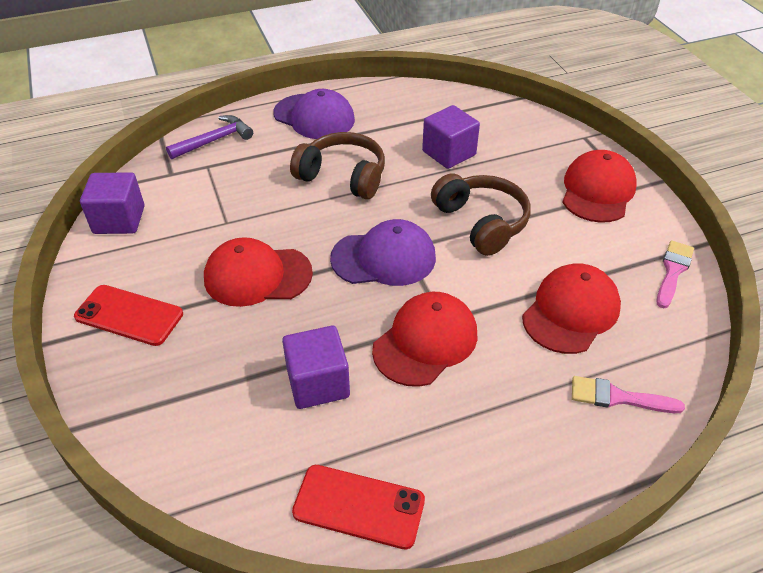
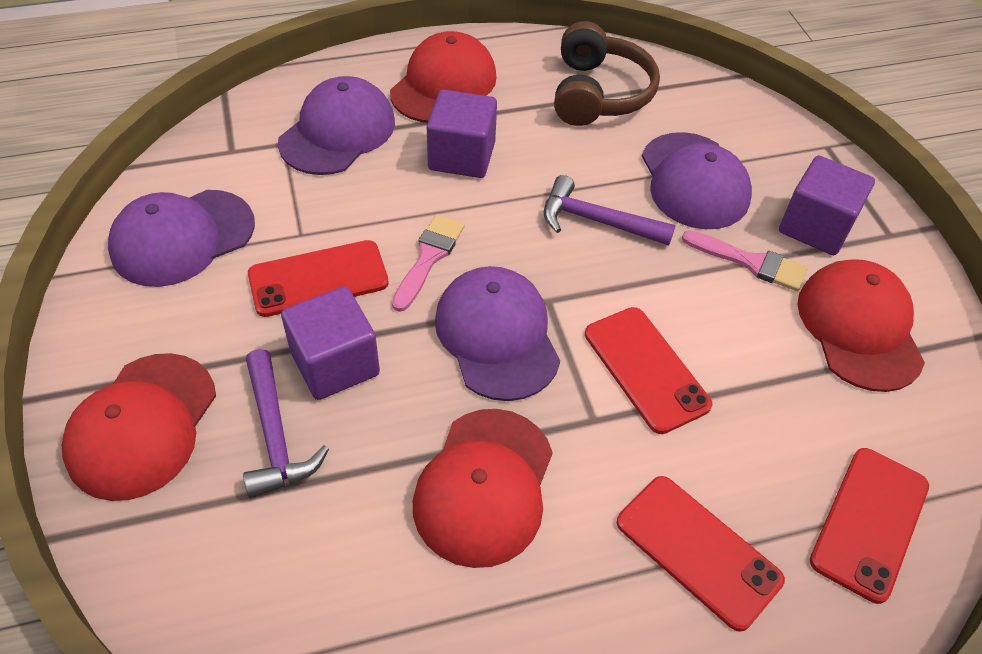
brown headphones: 2 -> 1
purple cap: 2 -> 4
purple hammer: 1 -> 2
red phone: 2 -> 4

